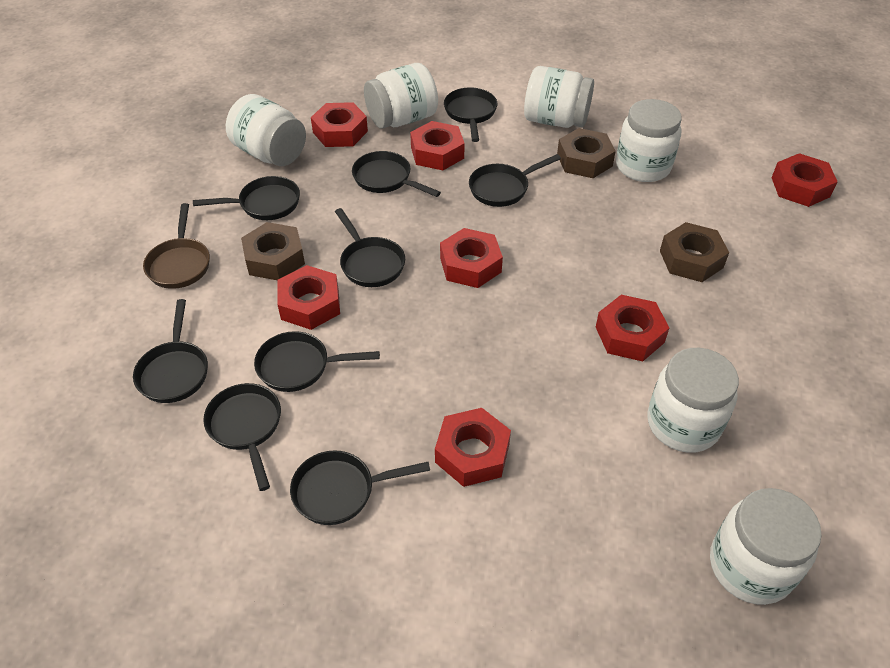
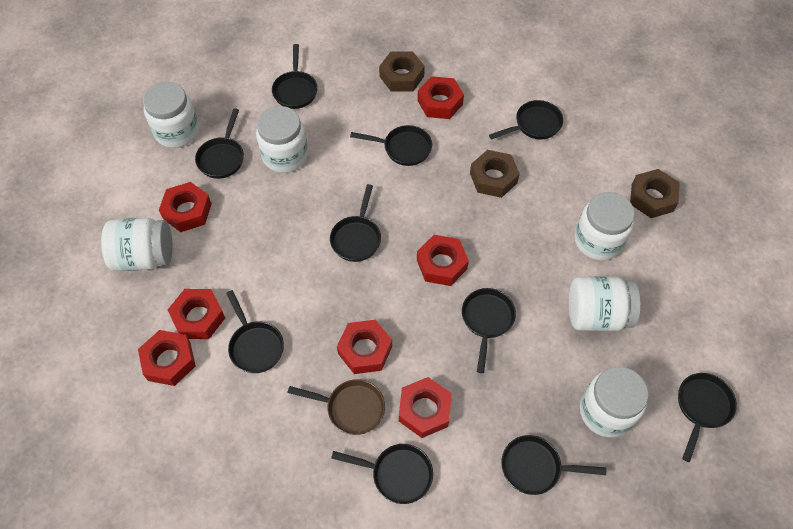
black pan: 9 -> 10

